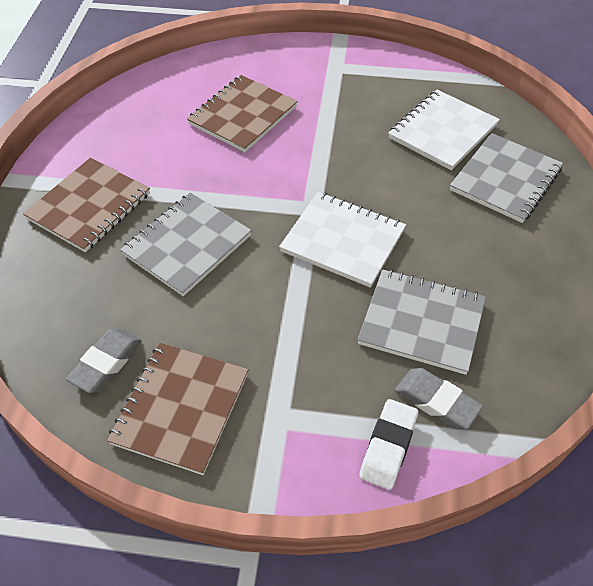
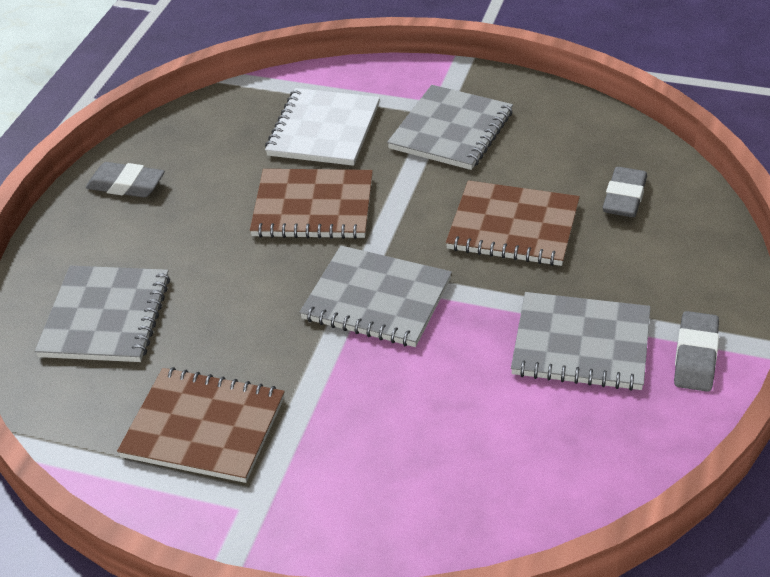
grey eraser: 2 -> 3
grey notebook: 3 -> 4
white eraser: 1 -> 0
white notebook: 2 -> 1

